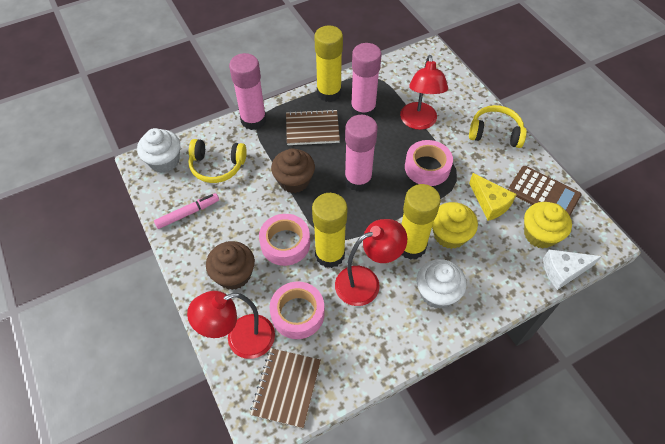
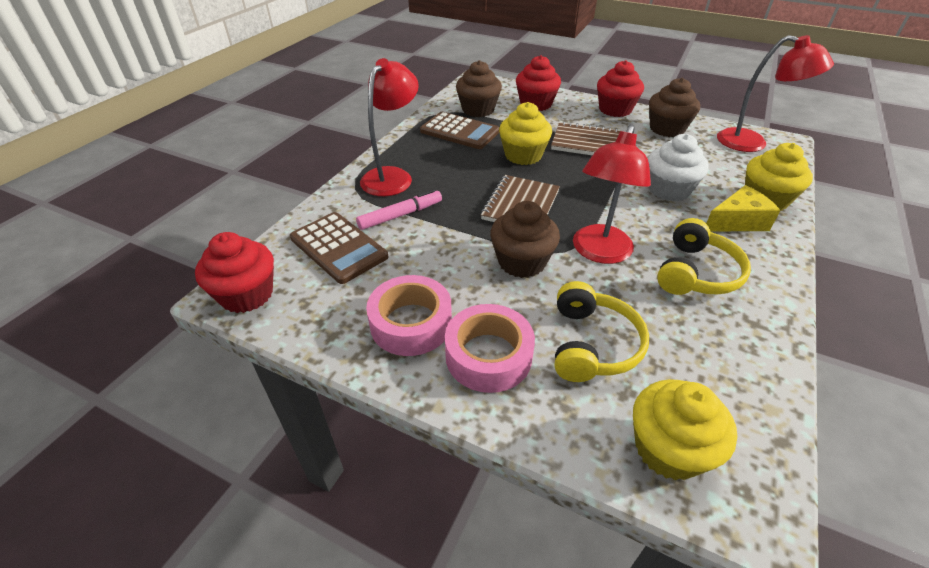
brown calculator: 1 -> 2
brown cupcake: 2 -> 3
pink glue stick: 3 -> 0
pink tape: 3 -> 2
red cupcake: 0 -> 3
white cheese: 1 -> 0
white cupcake: 2 -> 1
yellow cupcake: 2 -> 3
yellow glue stick: 3 -> 0

